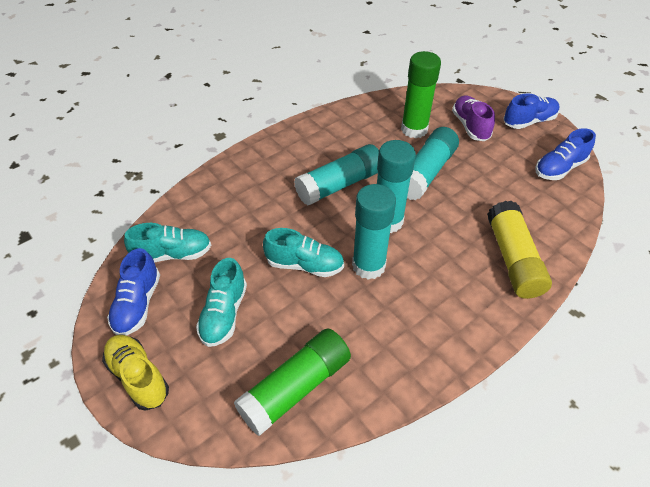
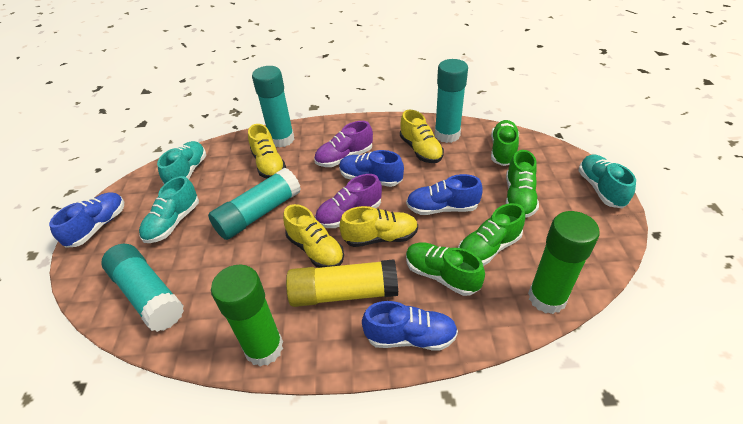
blue shoe: 3 -> 4
green shoe: 0 -> 4
purple shoe: 1 -> 2
yellow shoe: 1 -> 4

